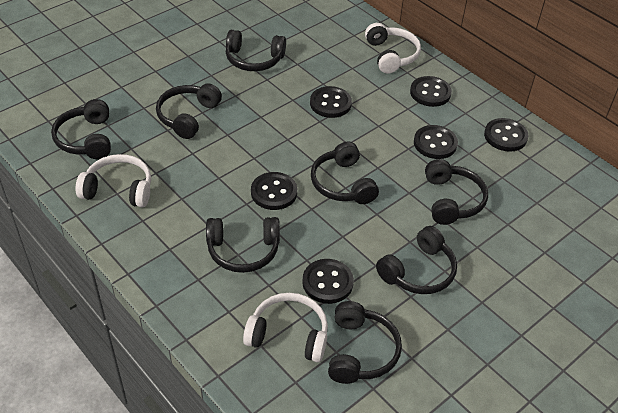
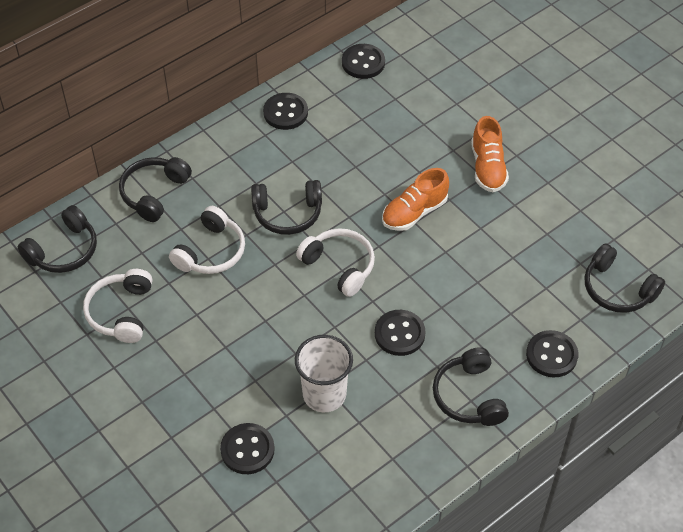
black button: 6 -> 5
black headphones: 8 -> 5
orange shoe: 0 -> 2
white cup: 0 -> 1

